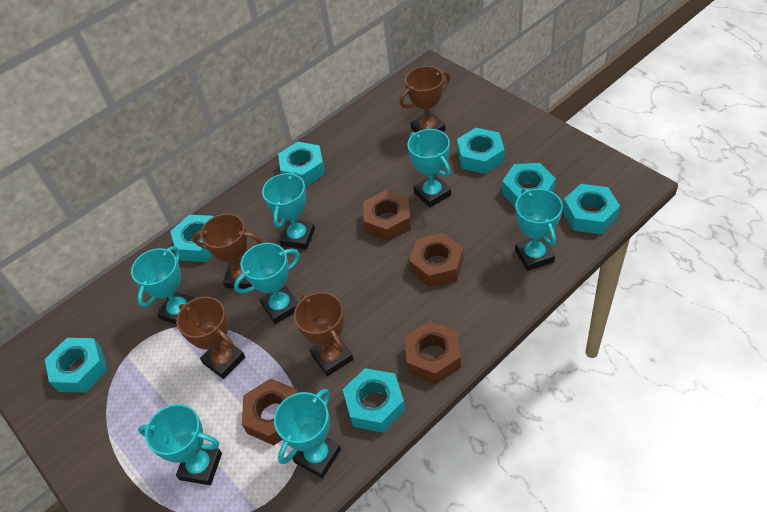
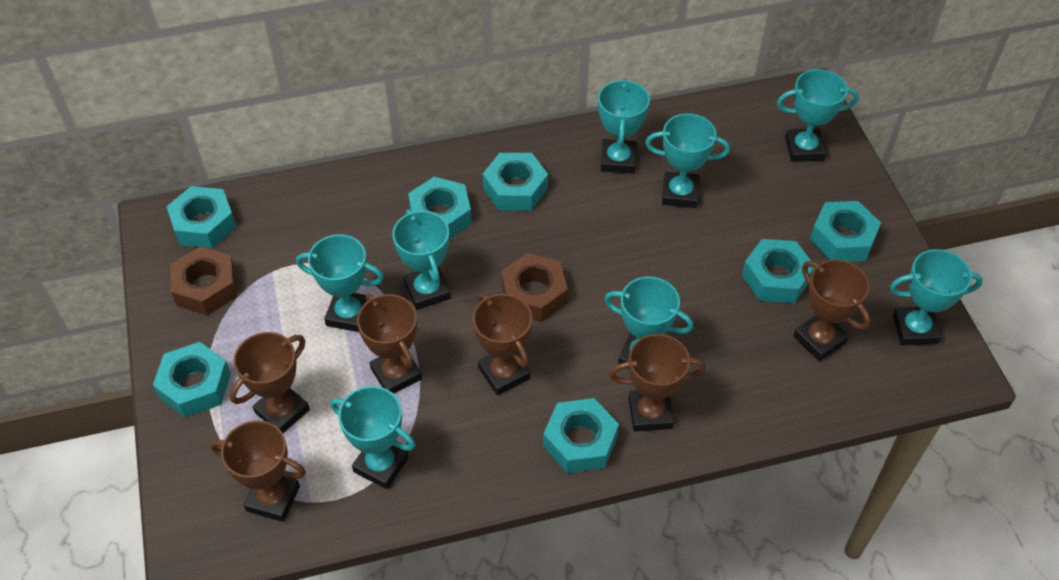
brown nut: 4 -> 2
brown trophy: 4 -> 6
turquoise trophy: 7 -> 8

